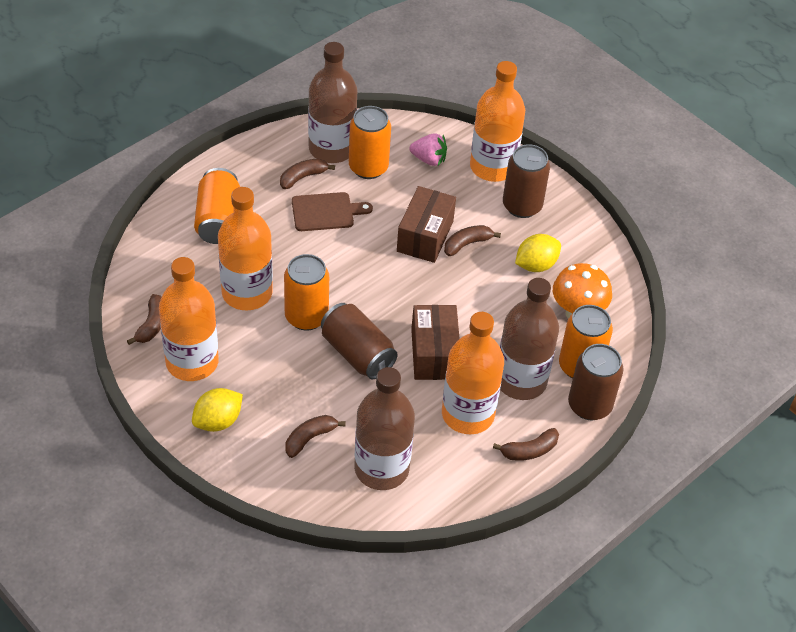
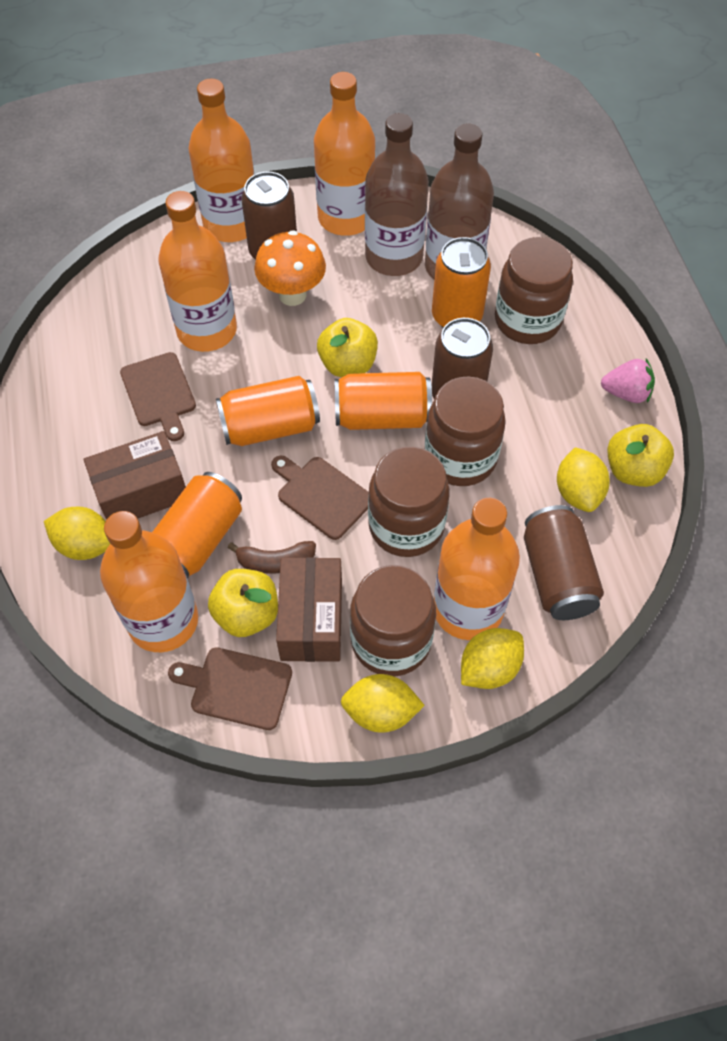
brown banana: 5 -> 1
brown bottle: 3 -> 2
brown cutting board: 1 -> 3
brown jar: 0 -> 4
orange bottle: 4 -> 5
yellow apple: 0 -> 3
yellow lemon: 2 -> 4

